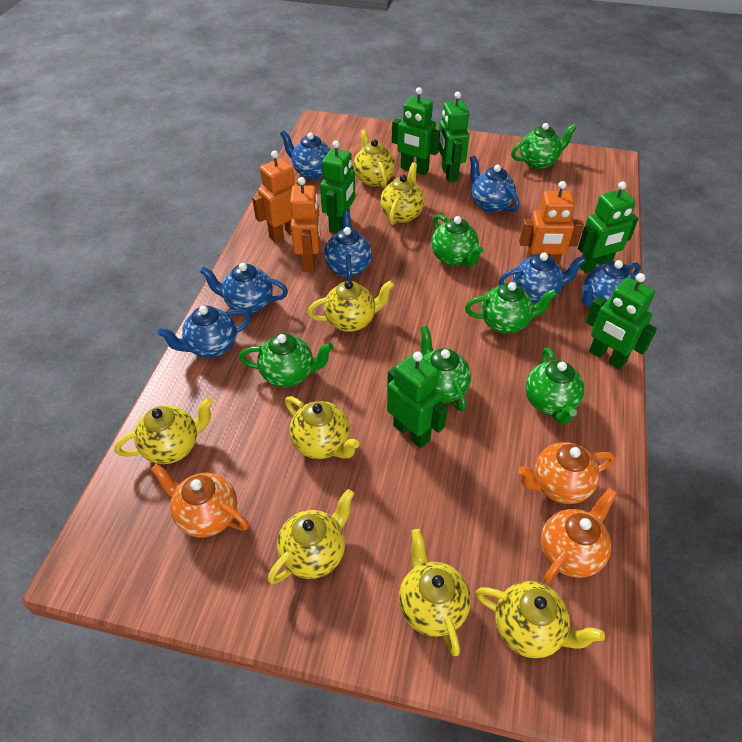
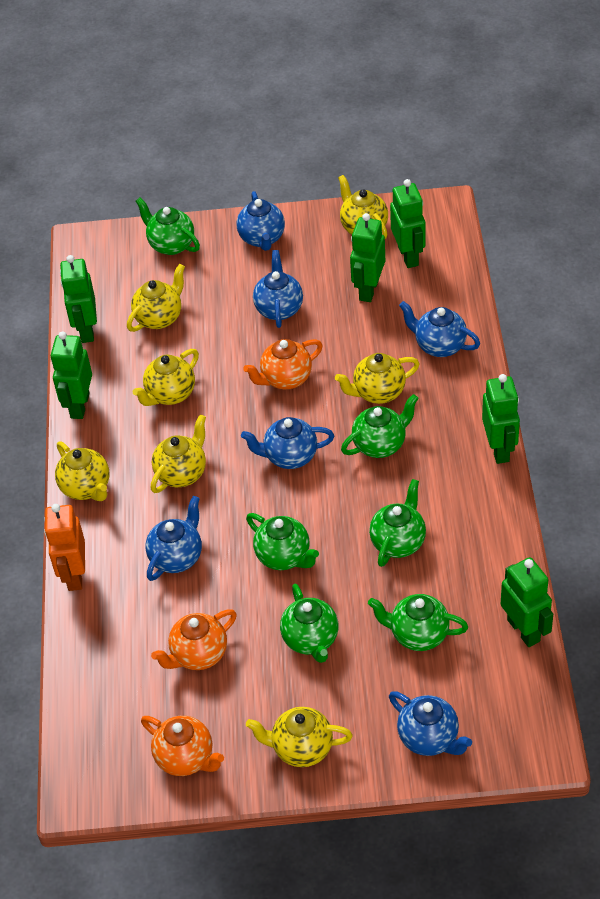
blue teapot: 7 -> 6
orange robot: 3 -> 1
yellow teapot: 8 -> 7

